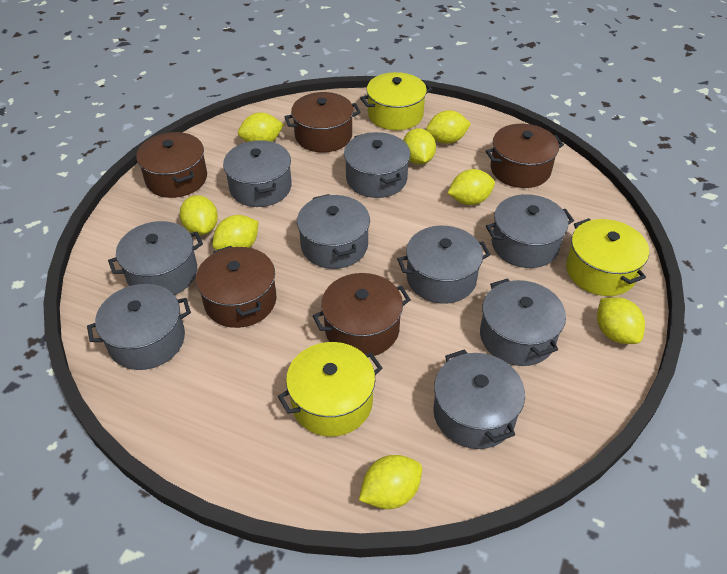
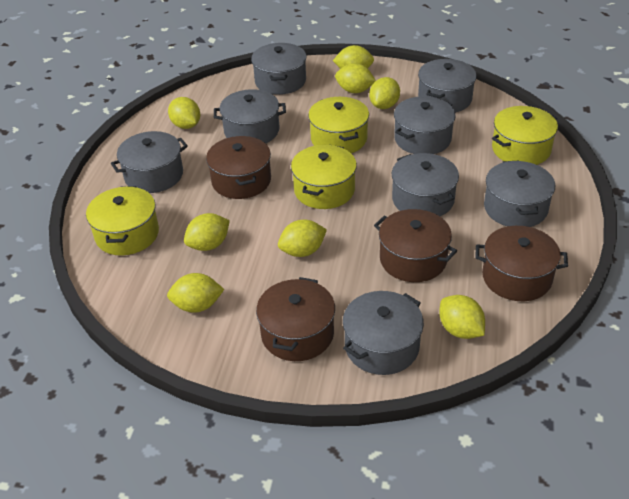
brown pot: 5 -> 4
grey pot: 9 -> 8
yellow pot: 3 -> 4

